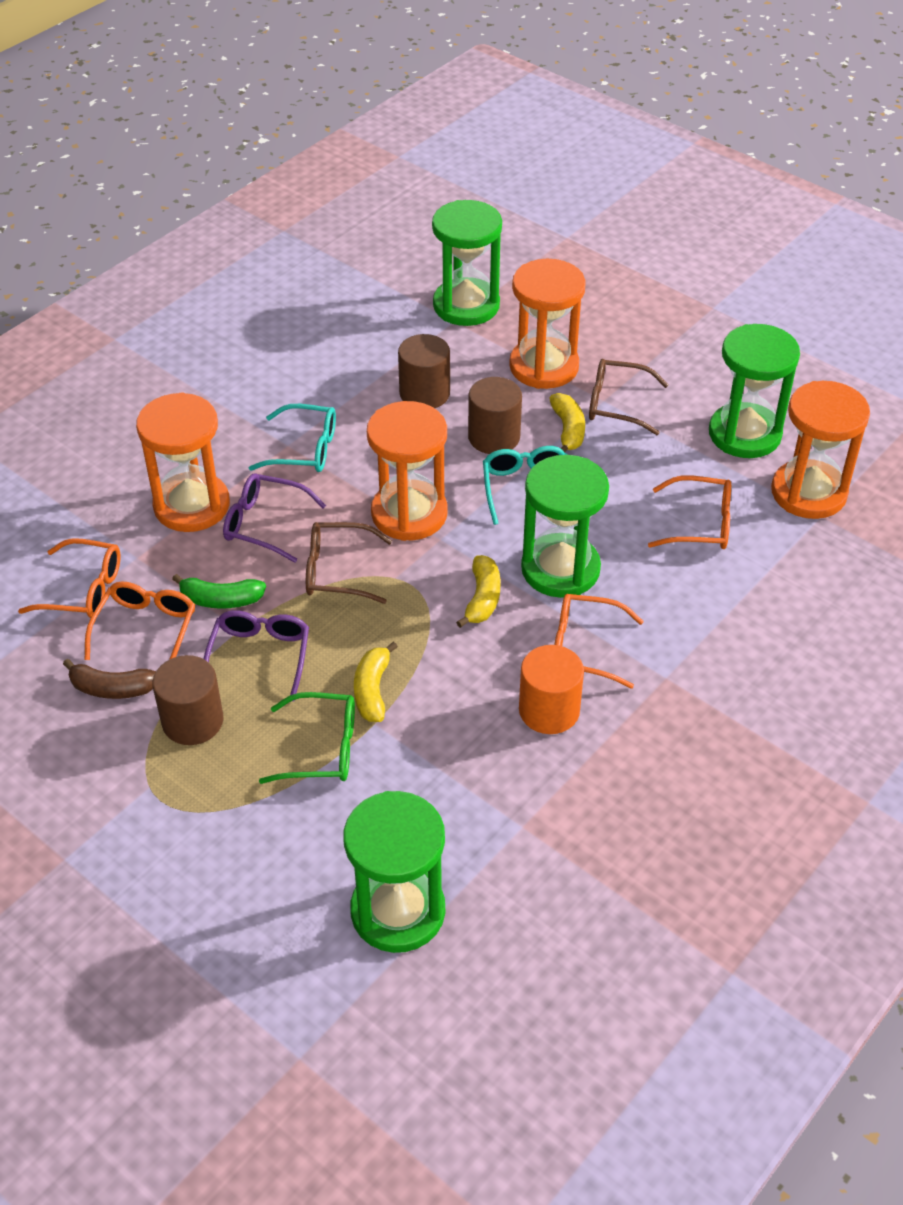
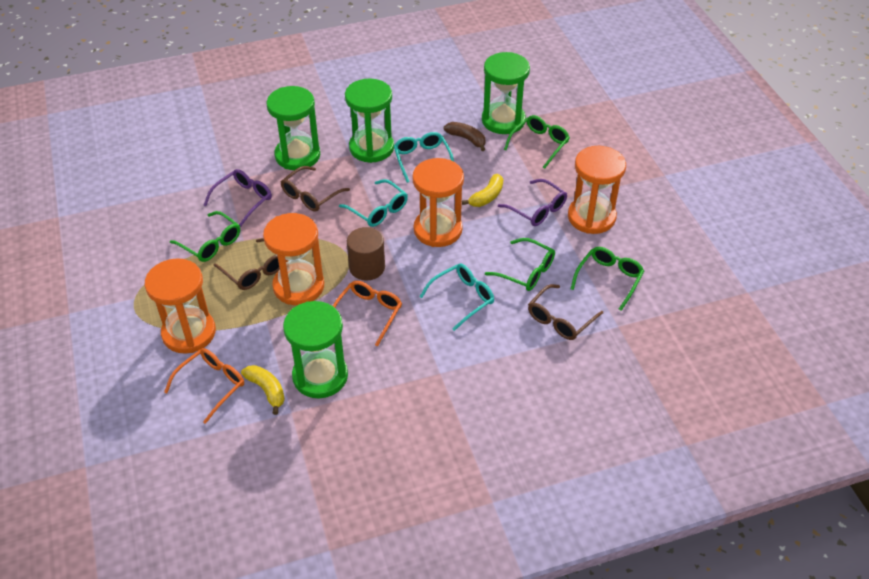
brown cylinder: 3 -> 1
brown glasses: 2 -> 3
green banana: 1 -> 0
green glasses: 1 -> 4
orange cylinder: 1 -> 0
orange glasses: 4 -> 2
turquoise glasses: 2 -> 3
yellow banana: 3 -> 2

